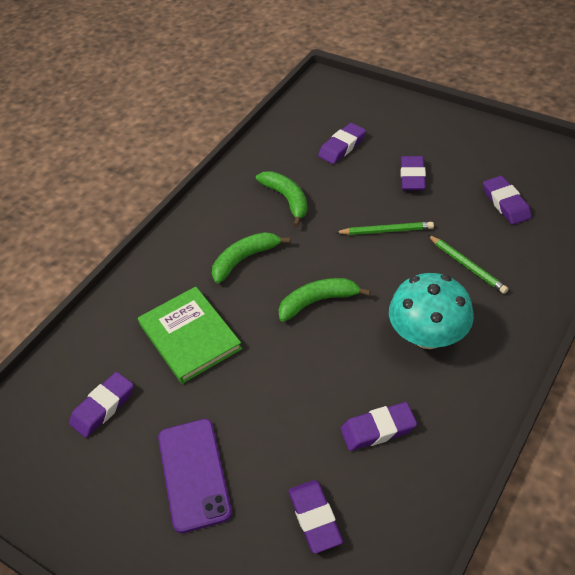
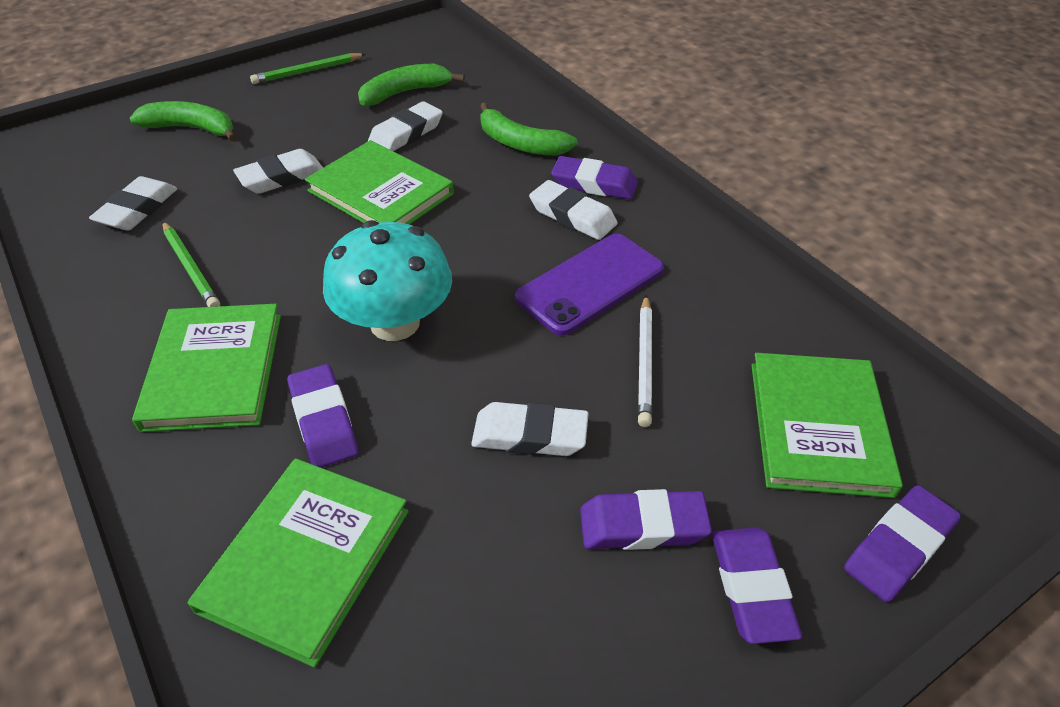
green book: 1 -> 4
purple eraser: 6 -> 5
white eraser: 0 -> 5
white pencil: 0 -> 1

